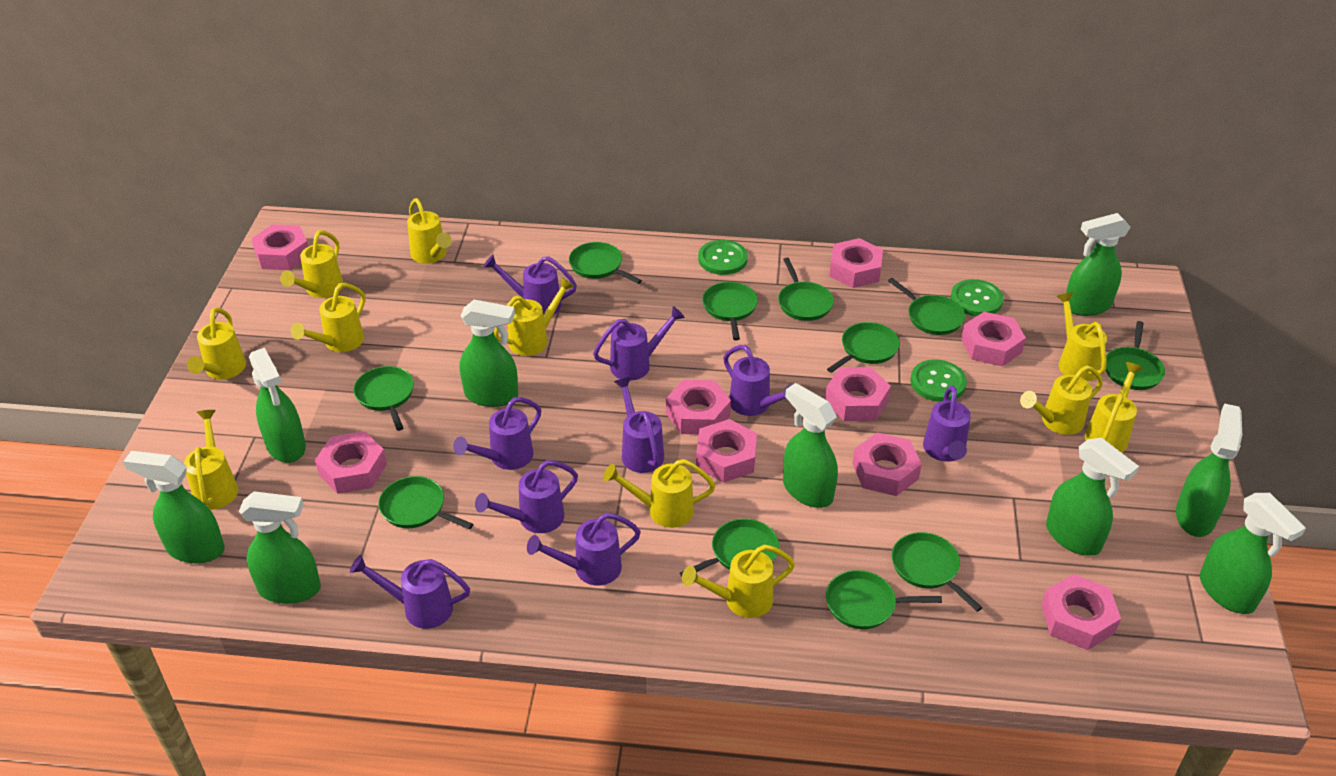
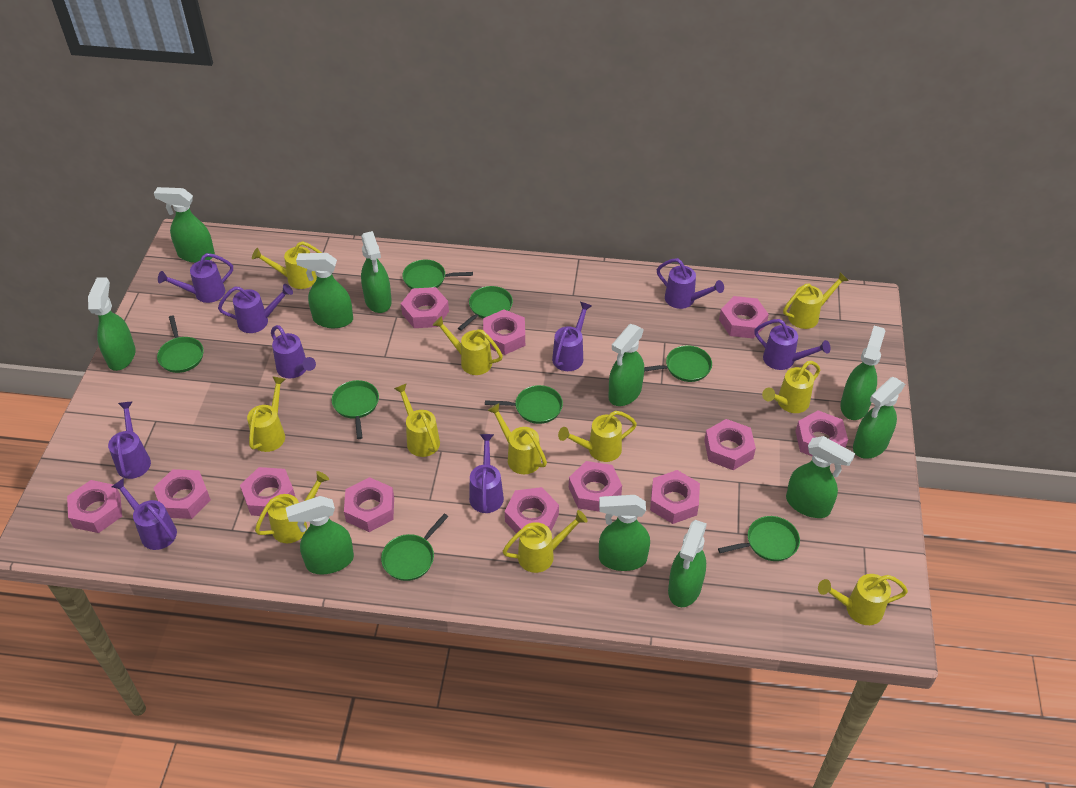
green button: 3 -> 0
green pan: 11 -> 8
green spray bottle: 9 -> 11
pink nut: 9 -> 12

